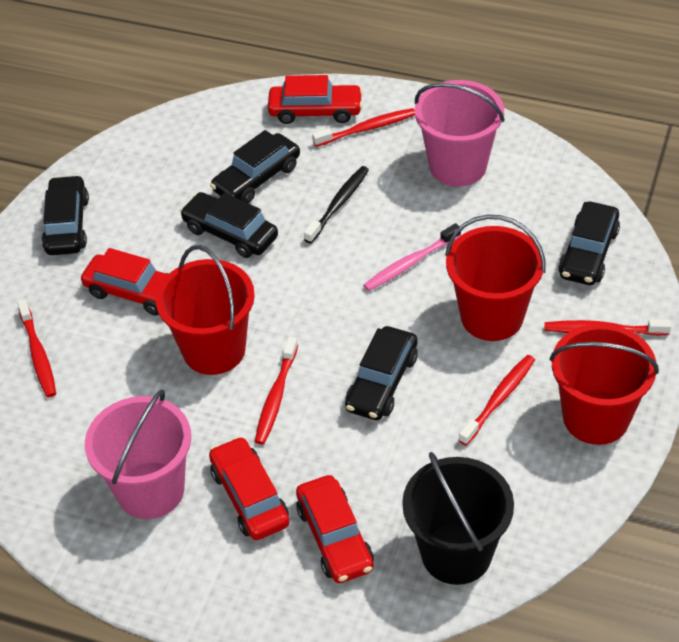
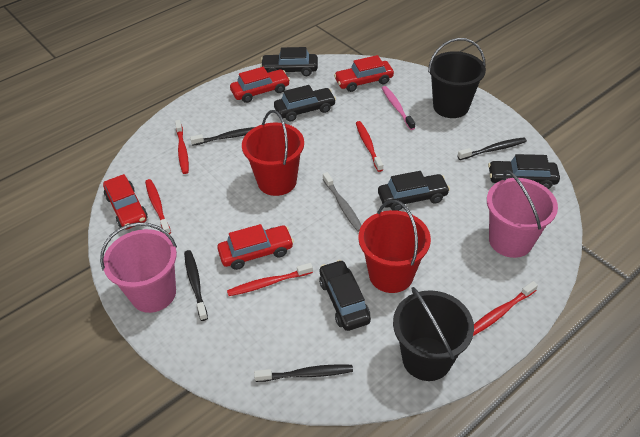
black bucket: 1 -> 2
black toothbrush: 1 -> 4
grey toothbrush: 0 -> 1
red bucket: 3 -> 2

